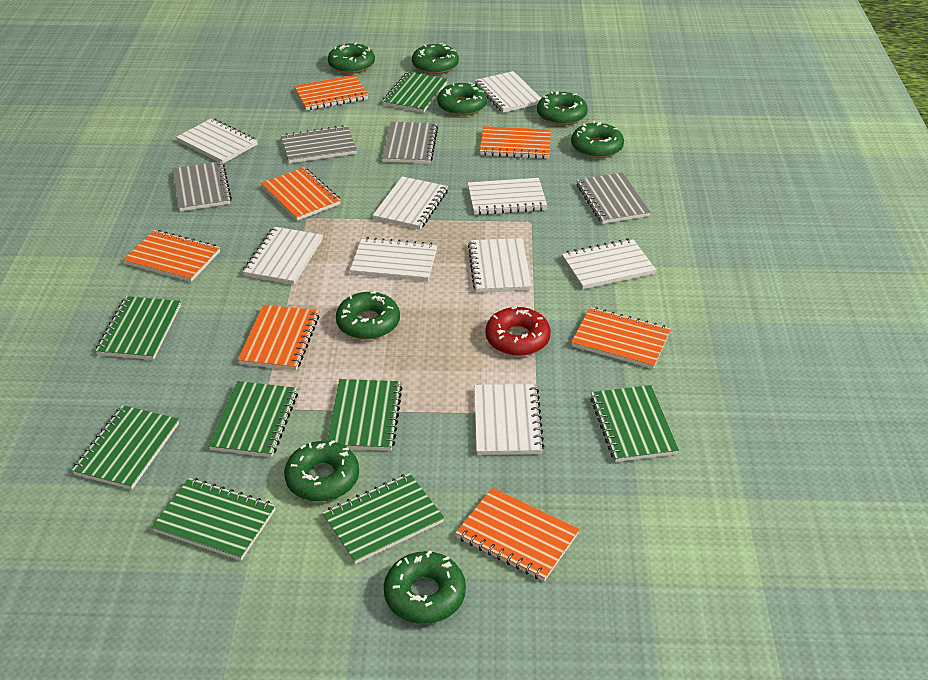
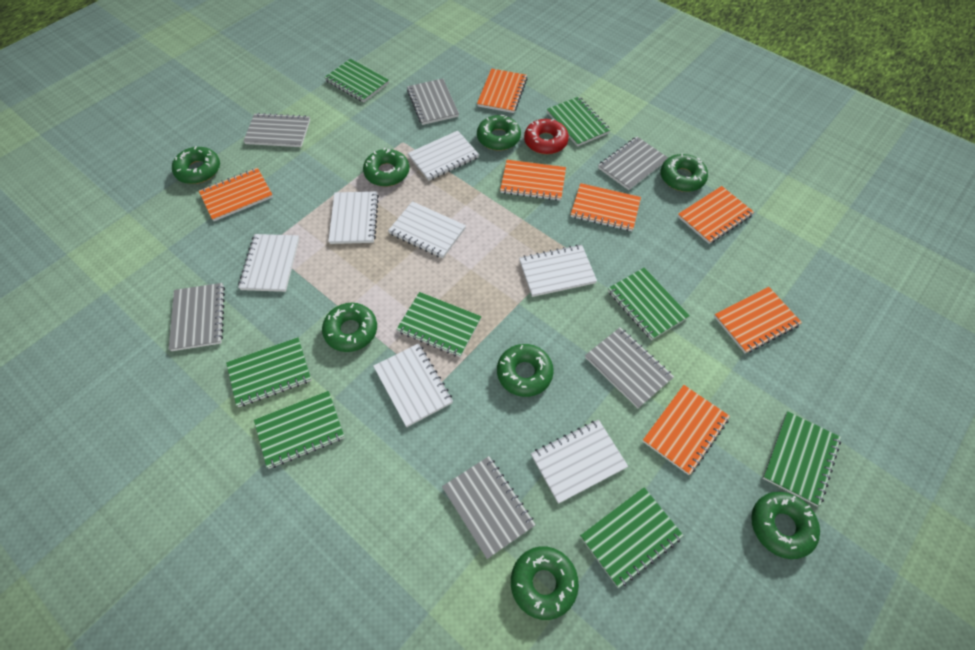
grey notebook: 4 -> 6
white notebook: 9 -> 7

